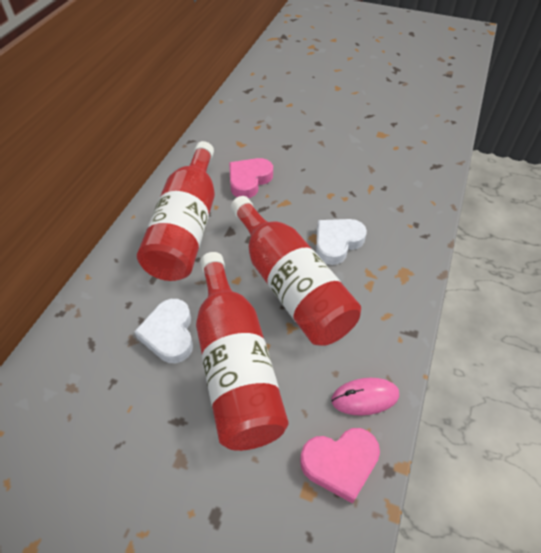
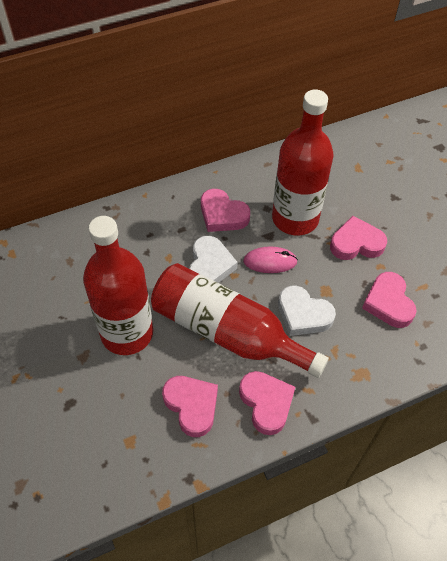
pink heart: 2 -> 5

